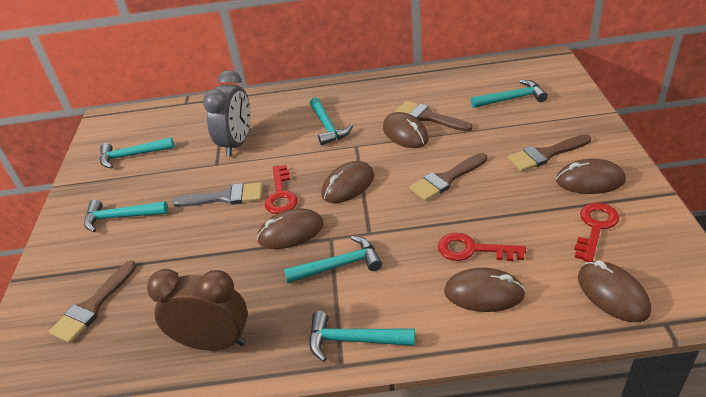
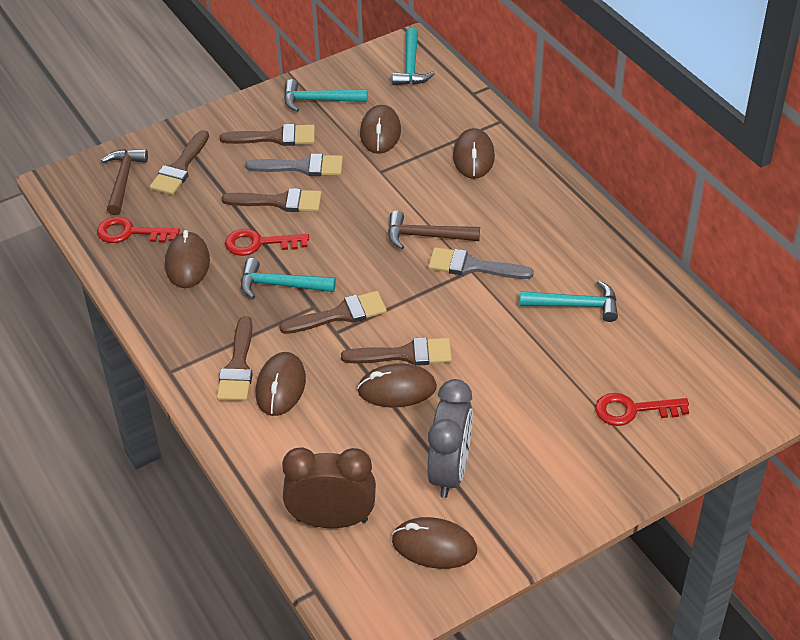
brown brush: 4 -> 6
brown hammer: 0 -> 2
grey brush: 1 -> 2
turquoise hammer: 6 -> 4

